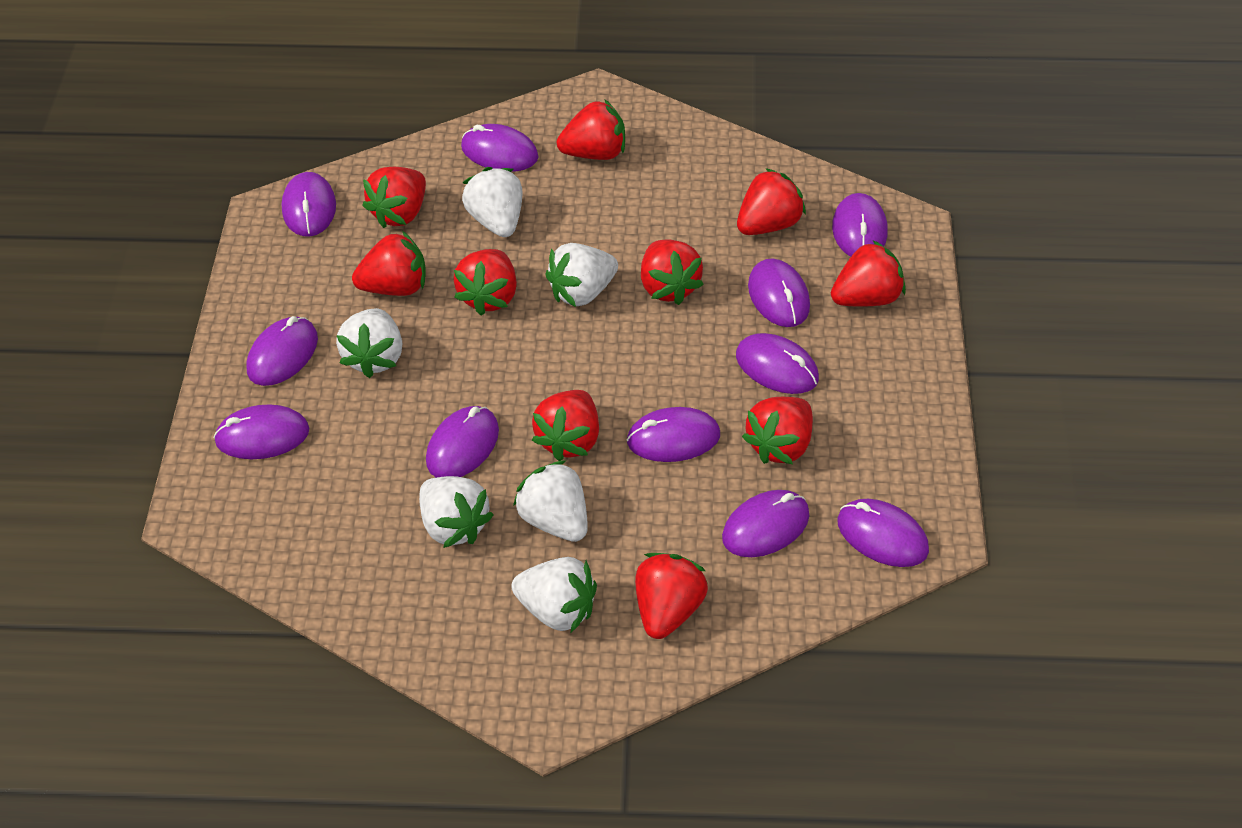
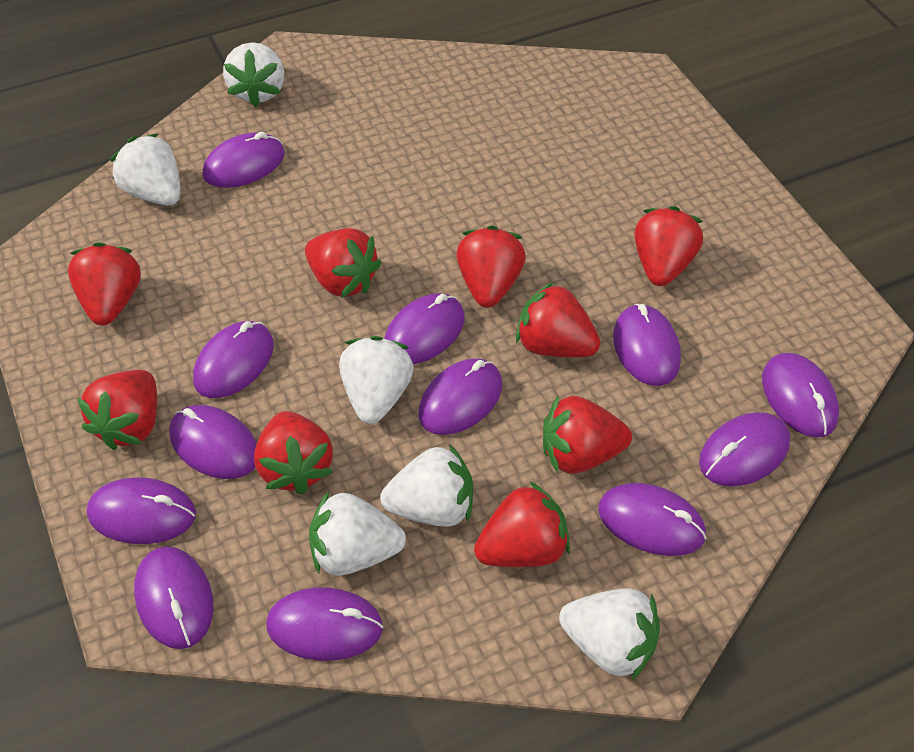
purple mouse: 11 -> 12
red strawberry: 10 -> 9

